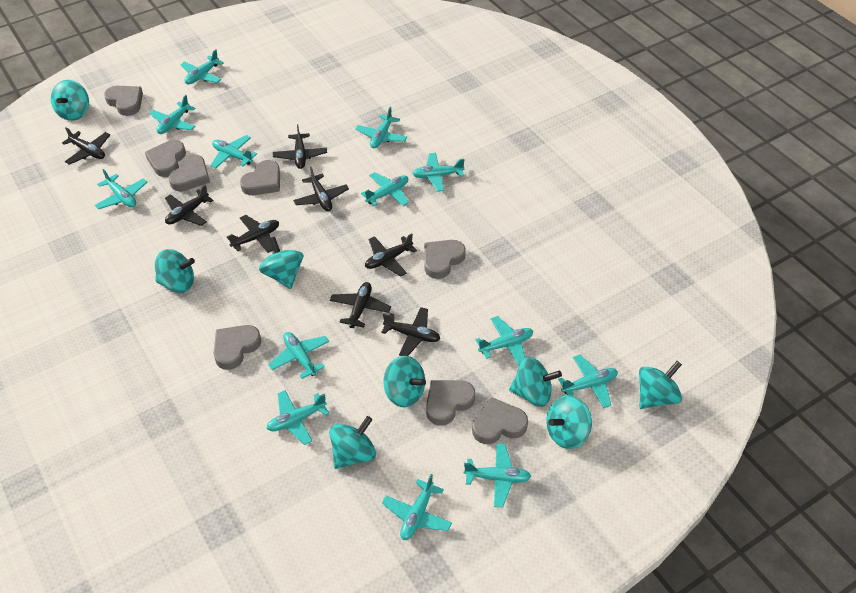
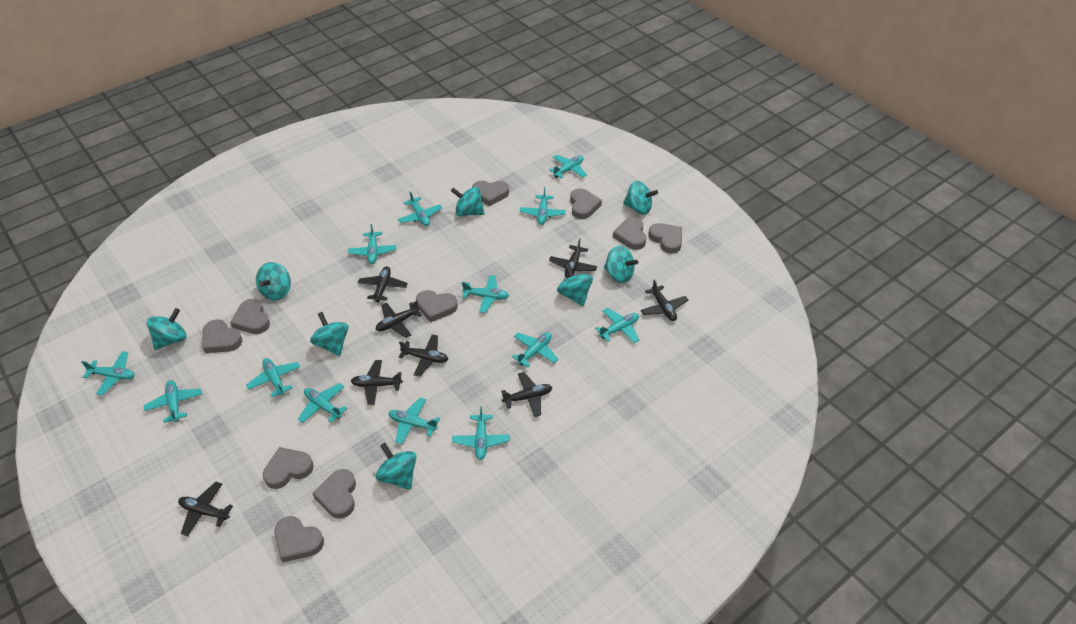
grey heart: 8 -> 10

